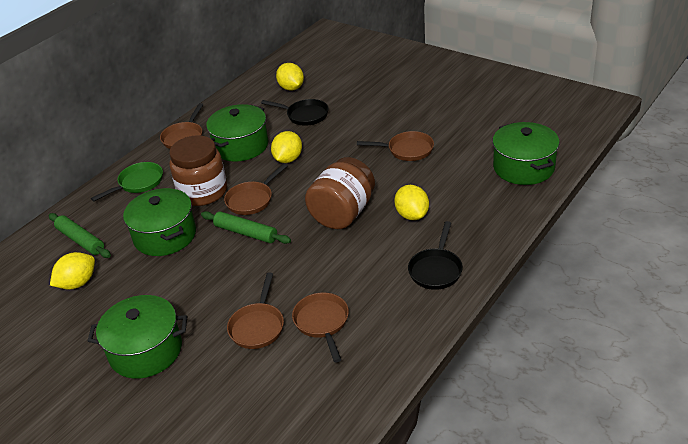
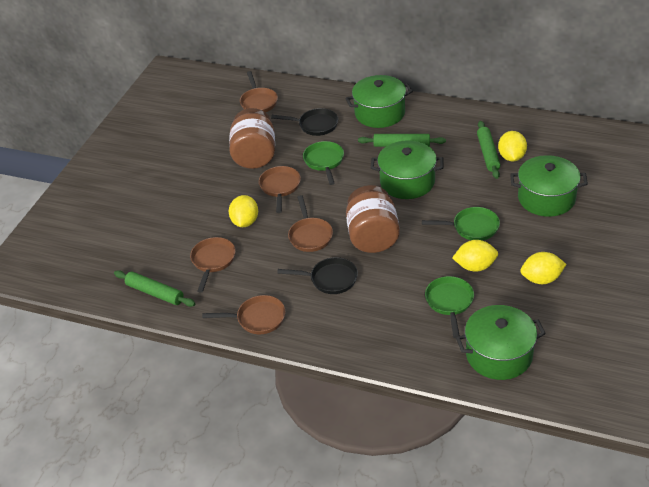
green pan: 1 -> 3
green rolling pin: 2 -> 3

